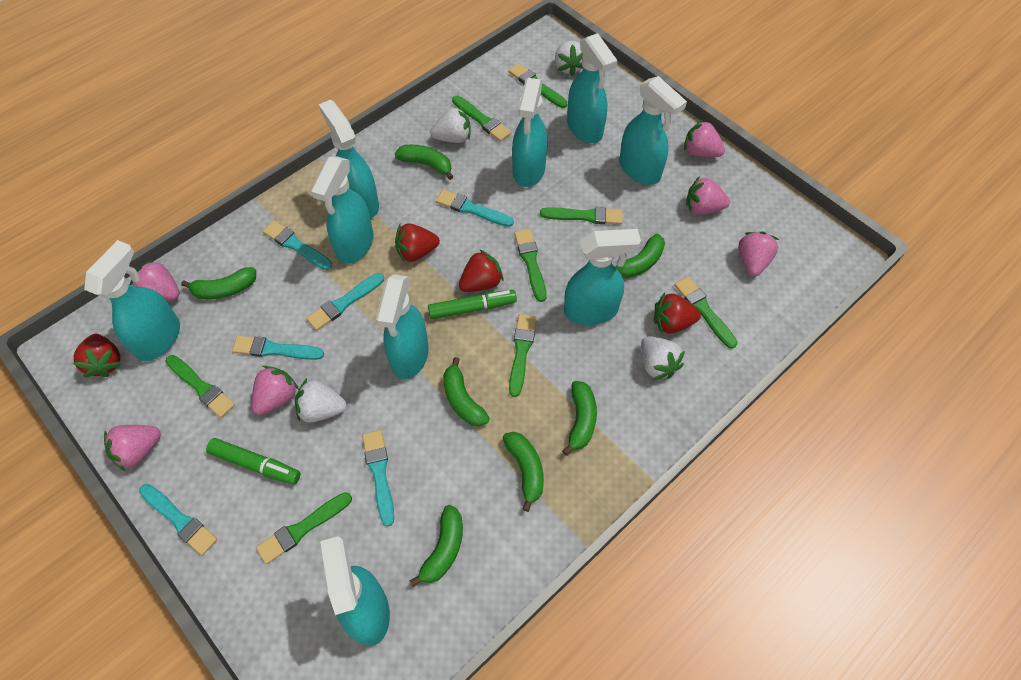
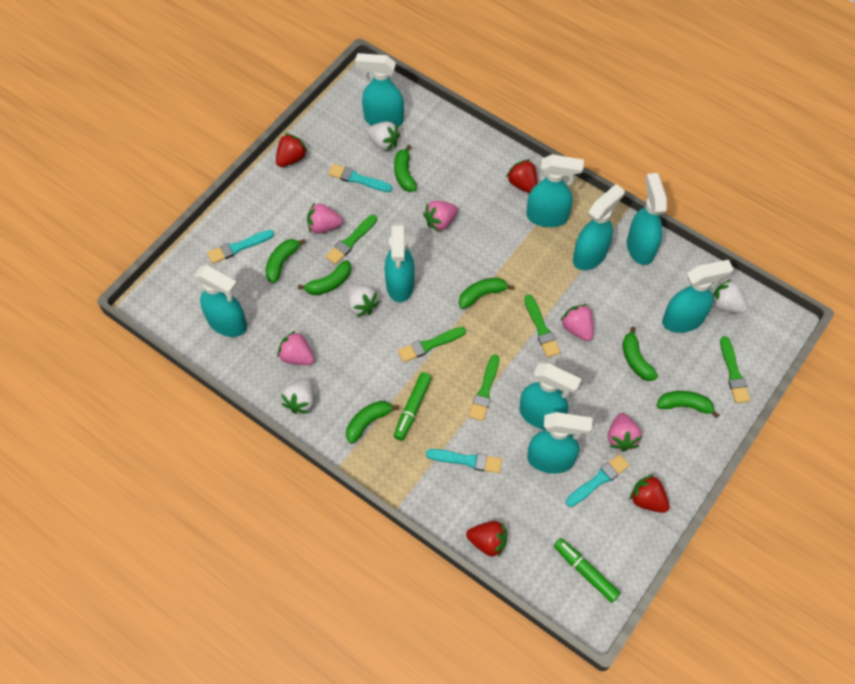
green brush: 8 -> 5
pink strawberry: 6 -> 5
turquoise brush: 6 -> 4

